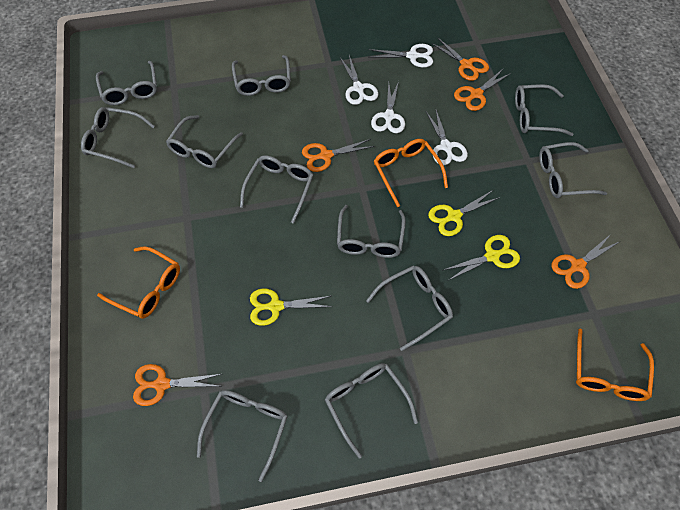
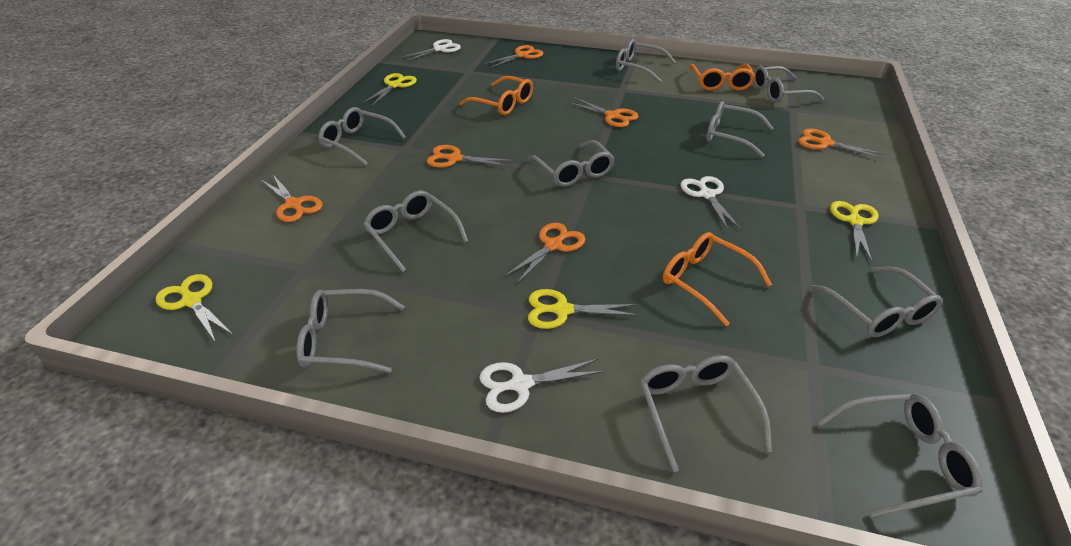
grey glasses: 11 -> 10
orange scissors: 5 -> 6
white scissors: 4 -> 3
yellow scissors: 3 -> 4

